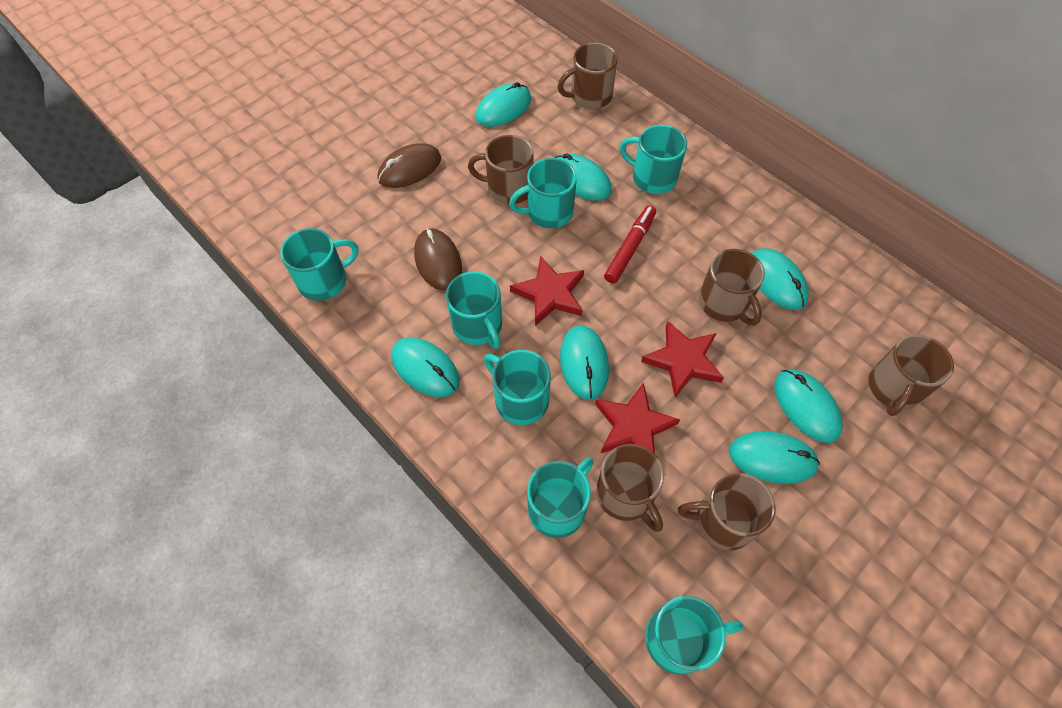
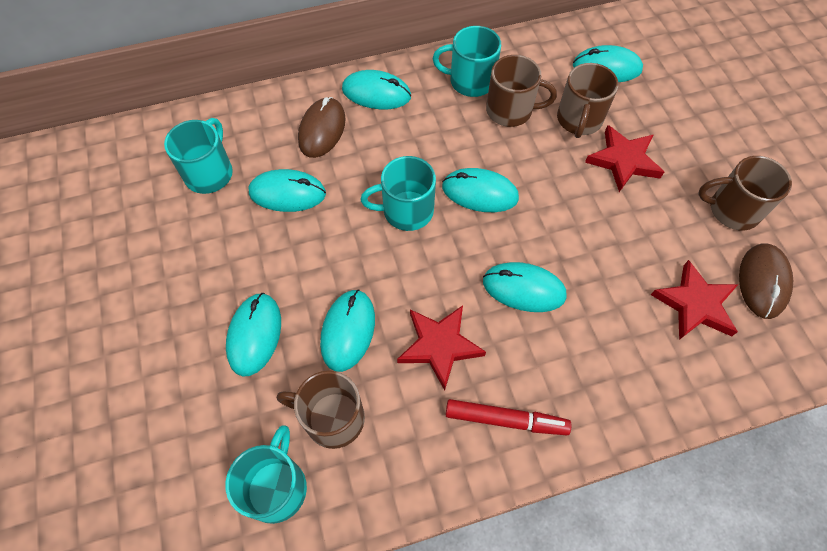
brown mug: 6 -> 4
turquoise mug: 7 -> 4

